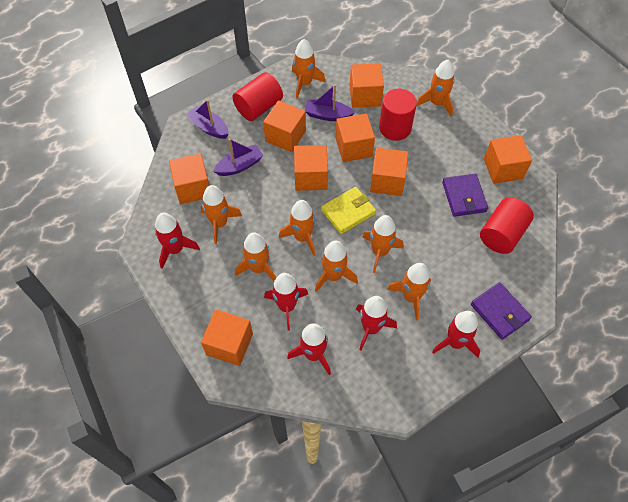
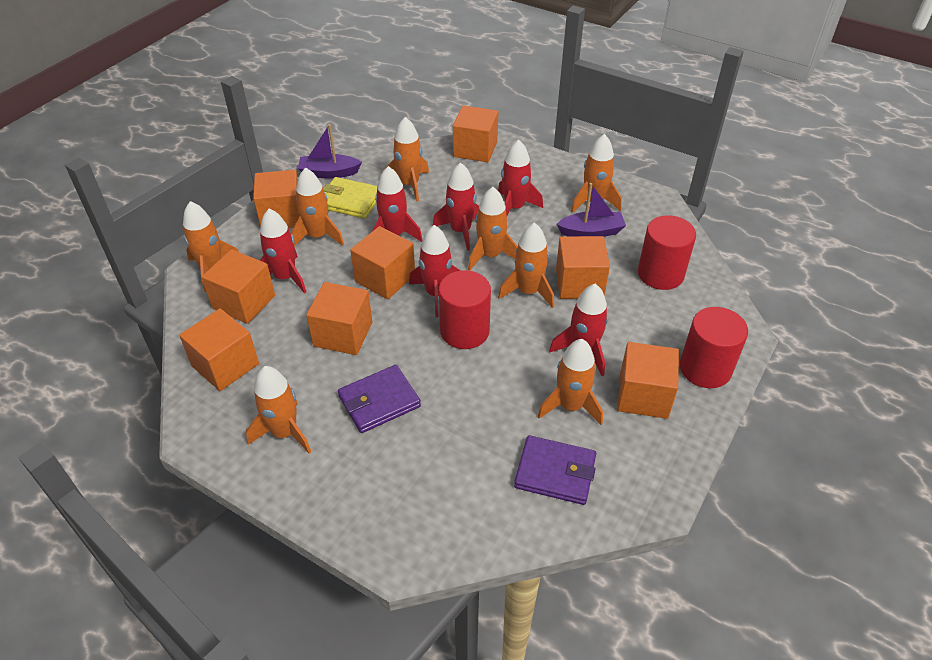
purple boat: 3 -> 2
red rocket: 5 -> 6

